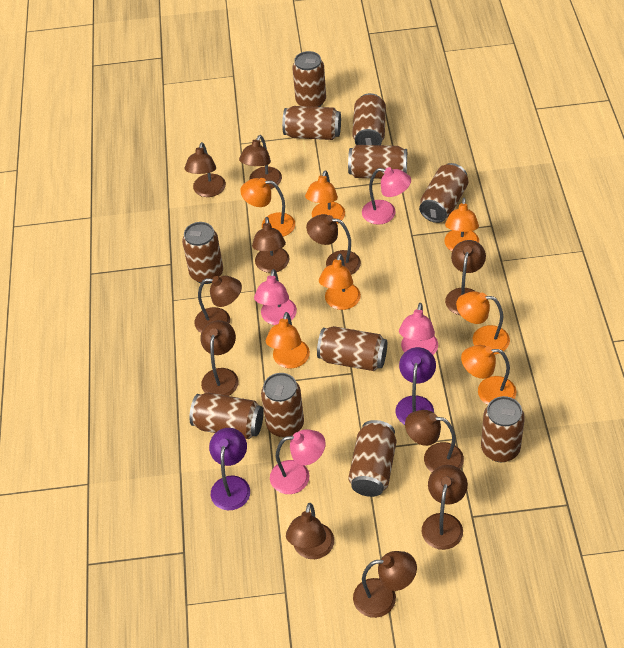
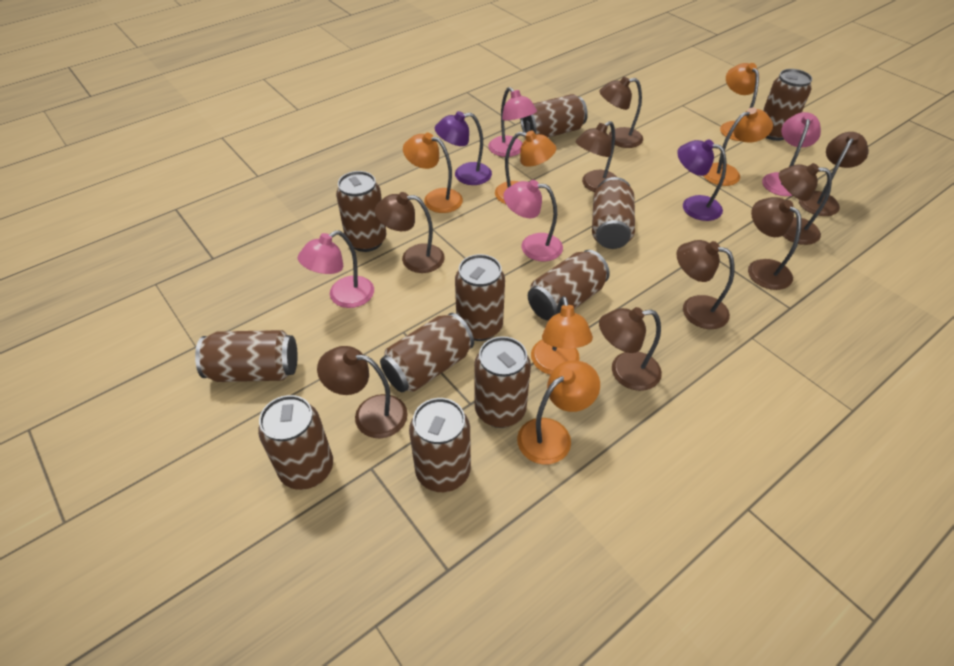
brown lamp: 11 -> 9
orange lamp: 7 -> 6

